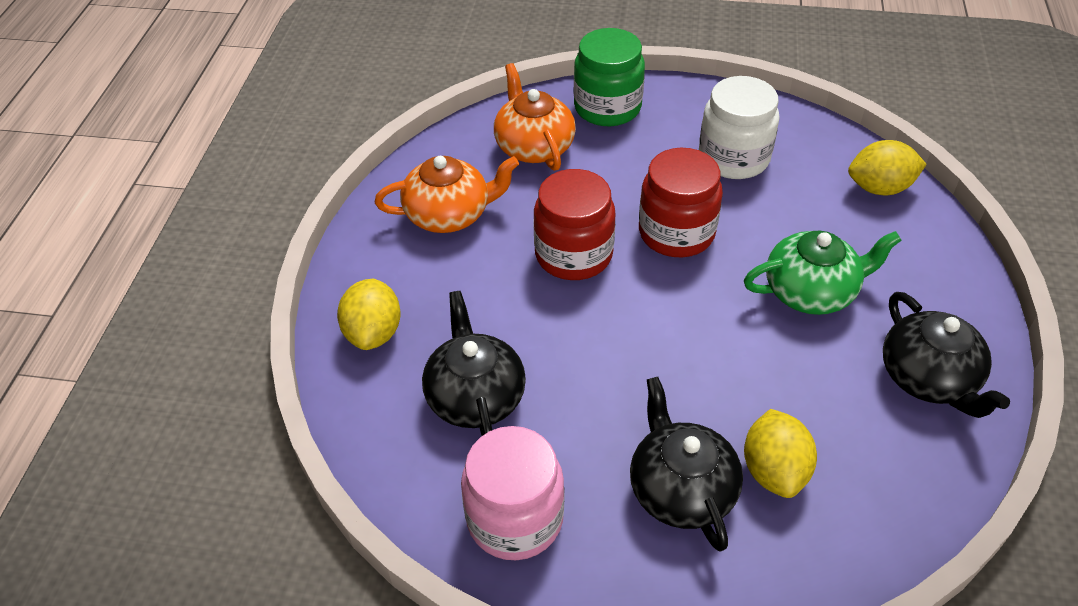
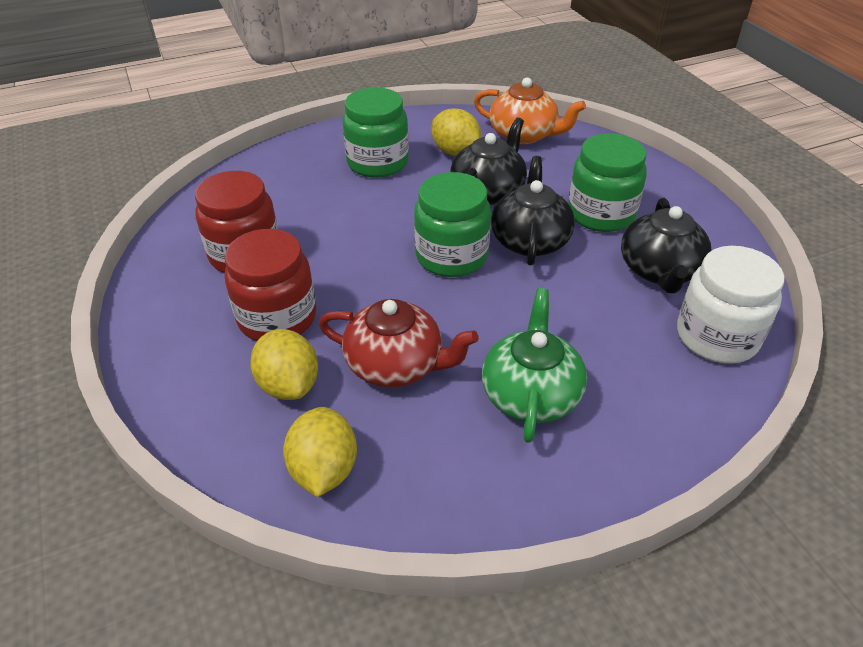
green jar: 1 -> 3
orange teapot: 2 -> 1
pink jar: 1 -> 0
red teapot: 0 -> 1

